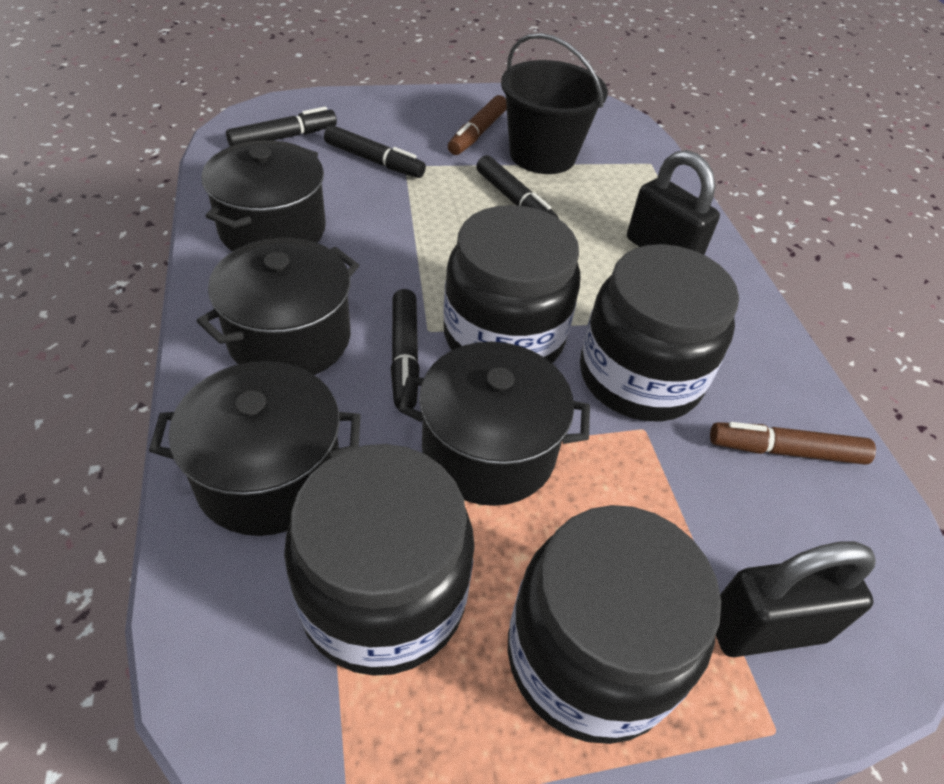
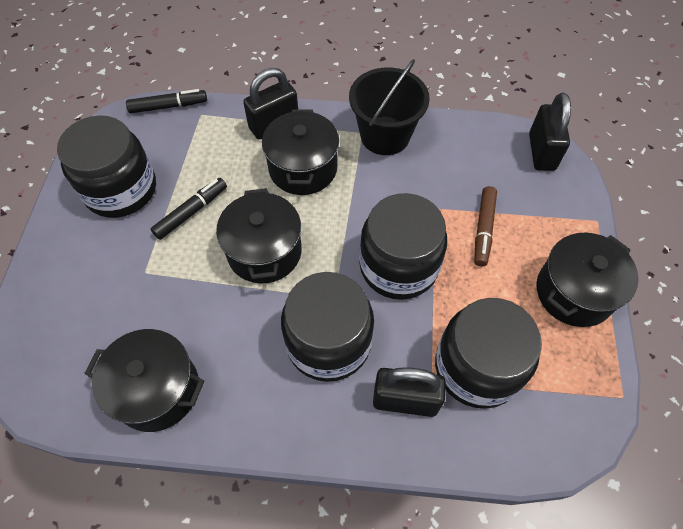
black marker: 4 -> 2
black padlock: 2 -> 3
brown marker: 2 -> 1

